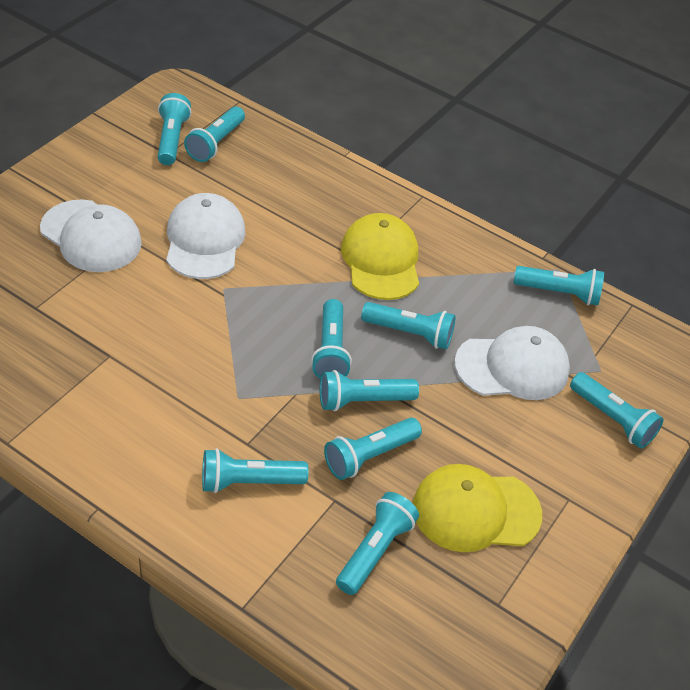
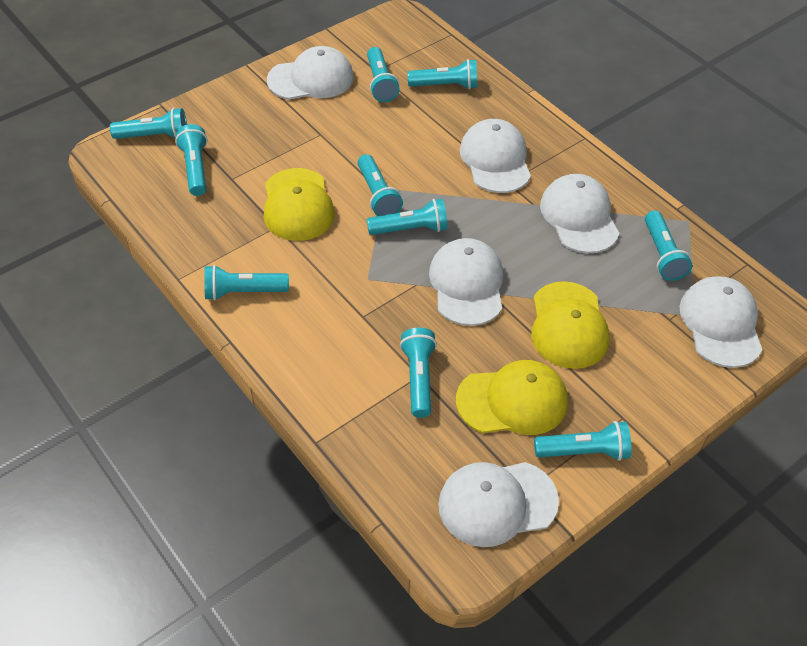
white cap: 3 -> 6
yellow cap: 2 -> 3

